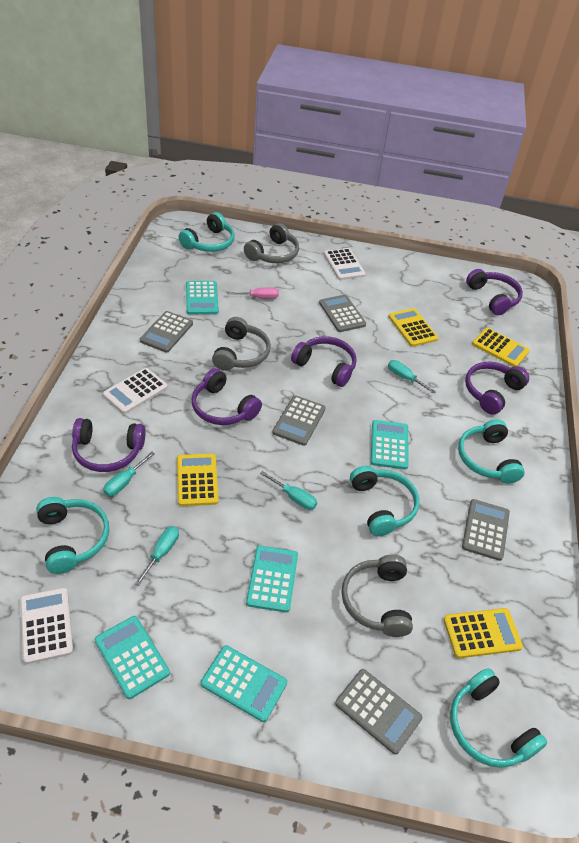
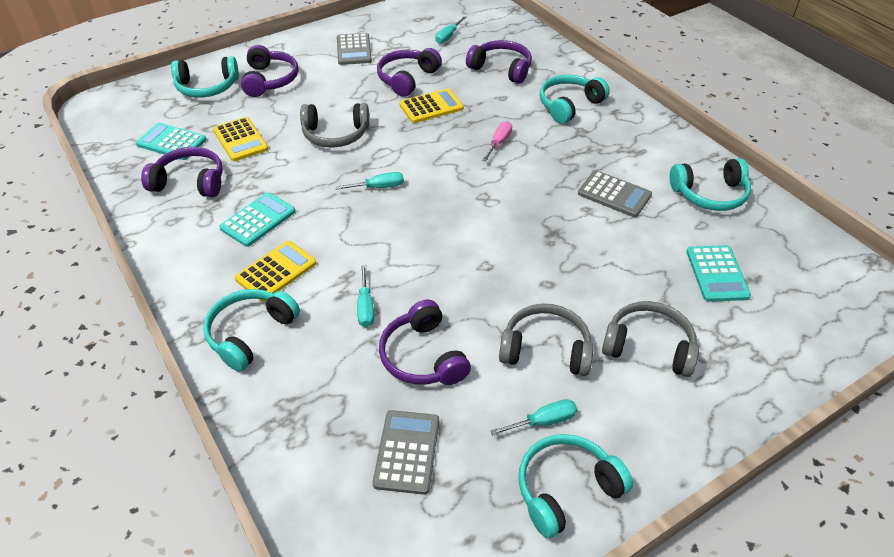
grey calculator: 5 -> 3
turquoise calculator: 5 -> 3
white calculator: 3 -> 0
yellow calculator: 4 -> 3

